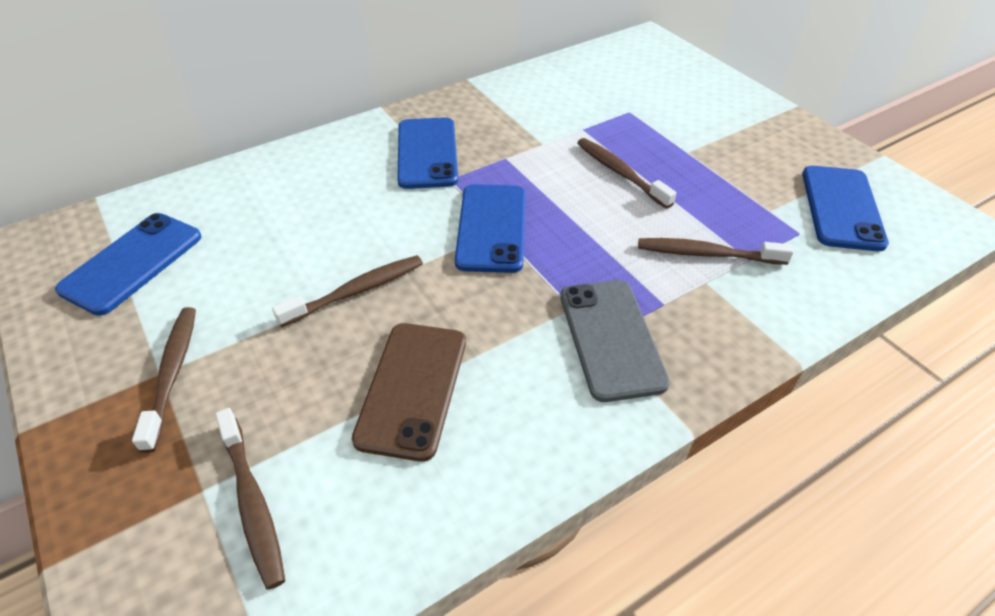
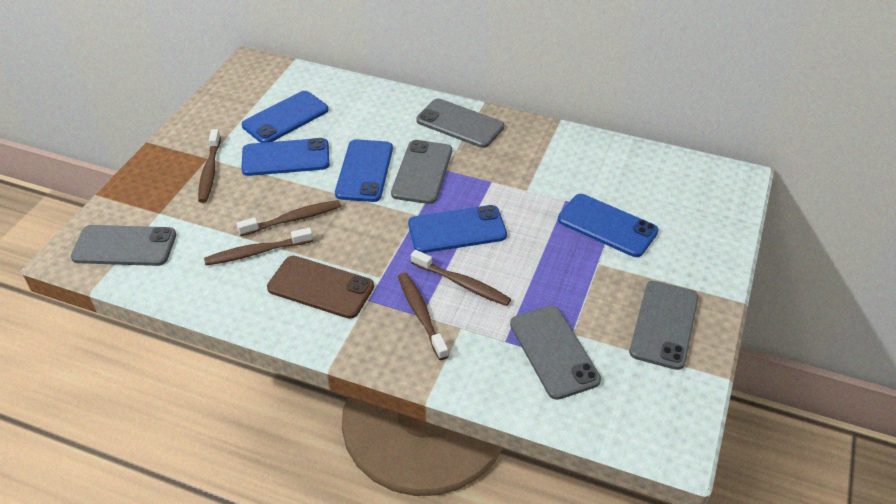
blue phone: 4 -> 5
grey phone: 1 -> 5

